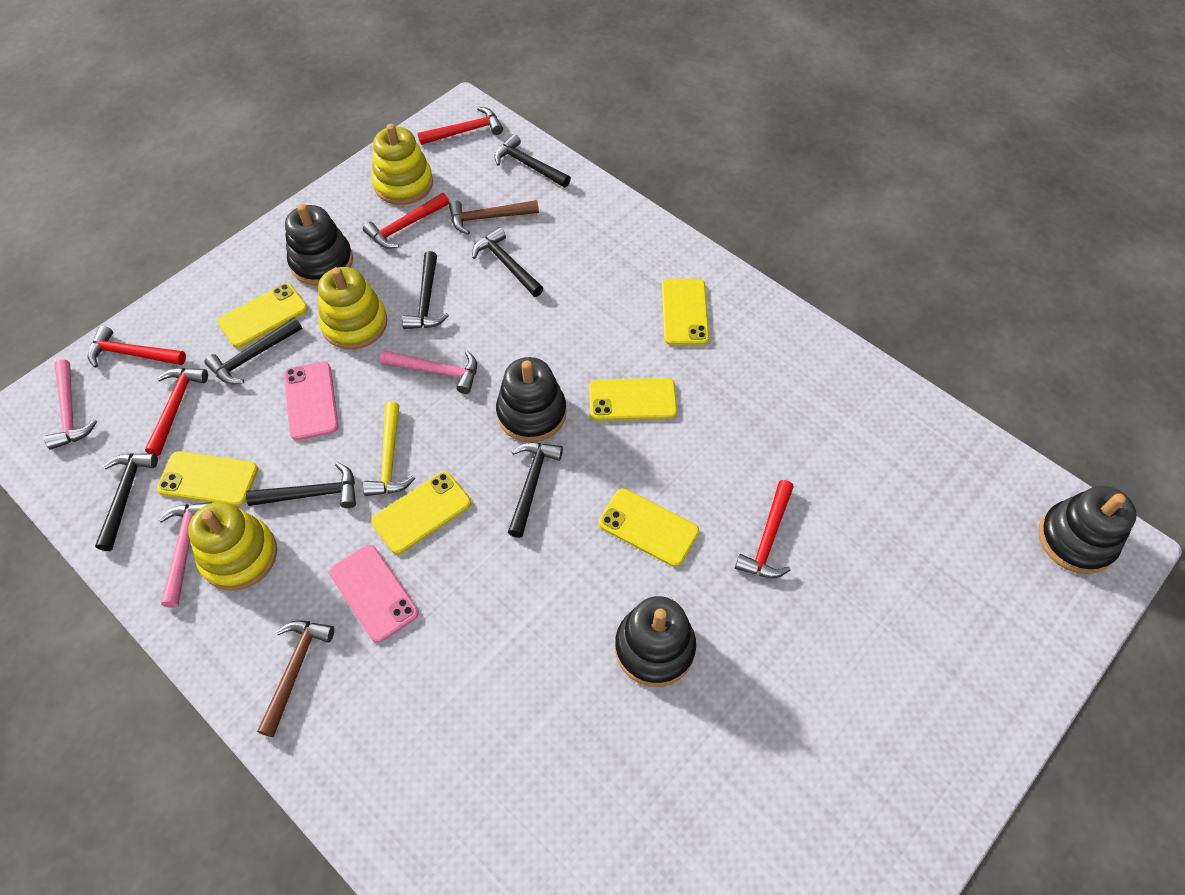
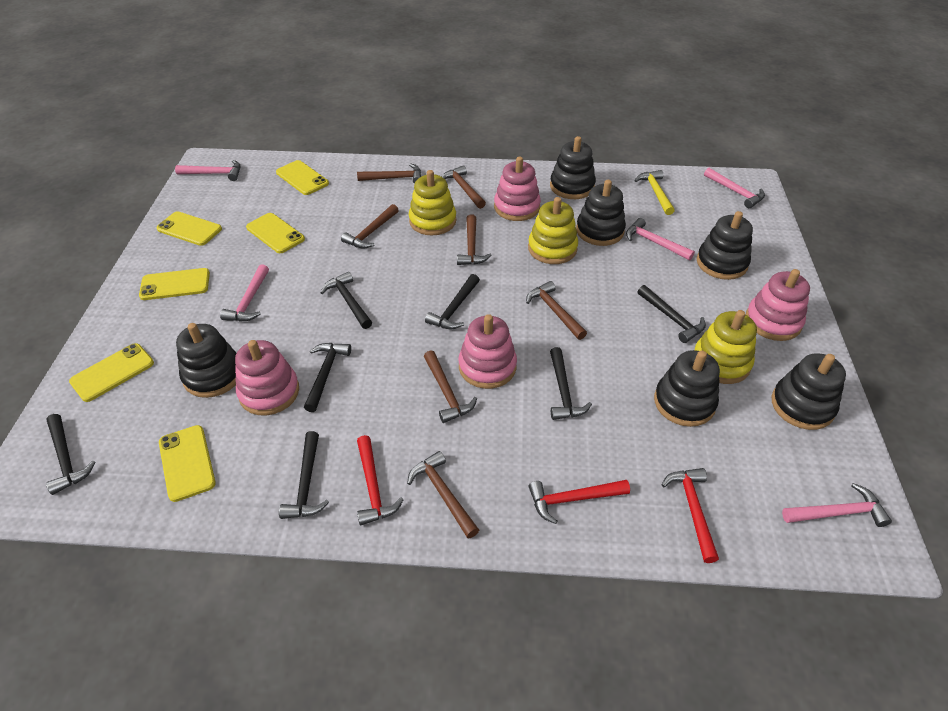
black stacking toy: 4 -> 6
brown hammer: 2 -> 7
pink hammer: 3 -> 5
pink phone: 2 -> 0
pink stacking toy: 0 -> 4
red hammer: 5 -> 3

